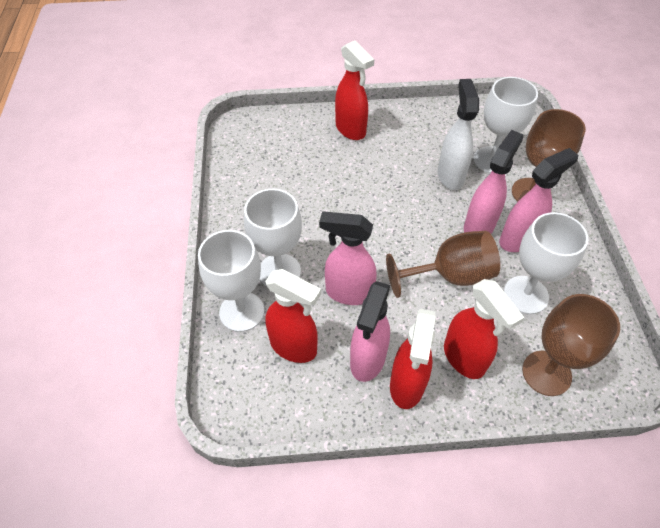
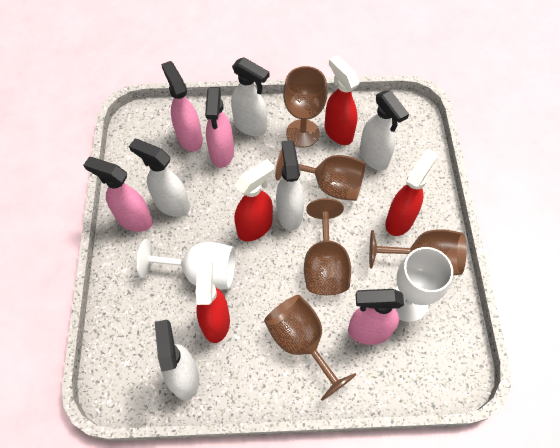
brown goblet: 3 -> 5
white goblet: 4 -> 2
white spray bottle: 1 -> 5

